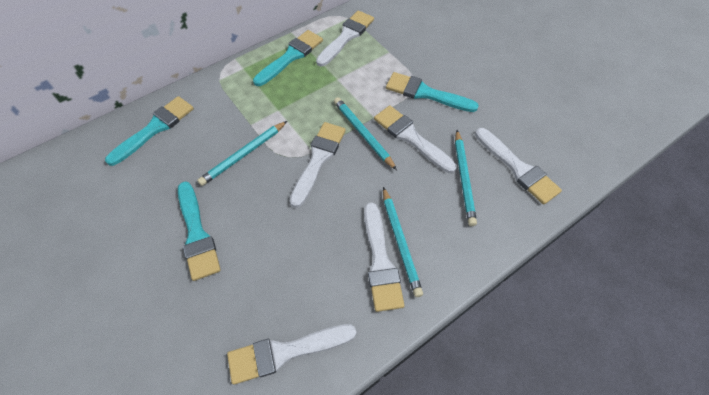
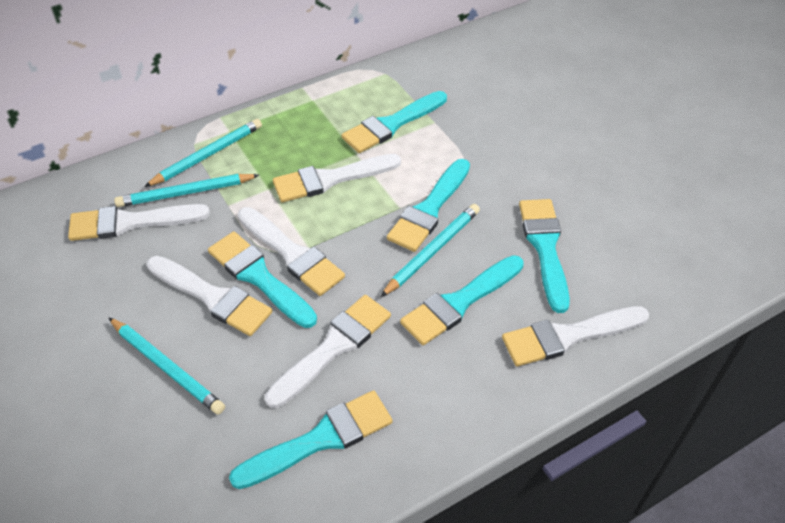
turquoise brush: 4 -> 6

